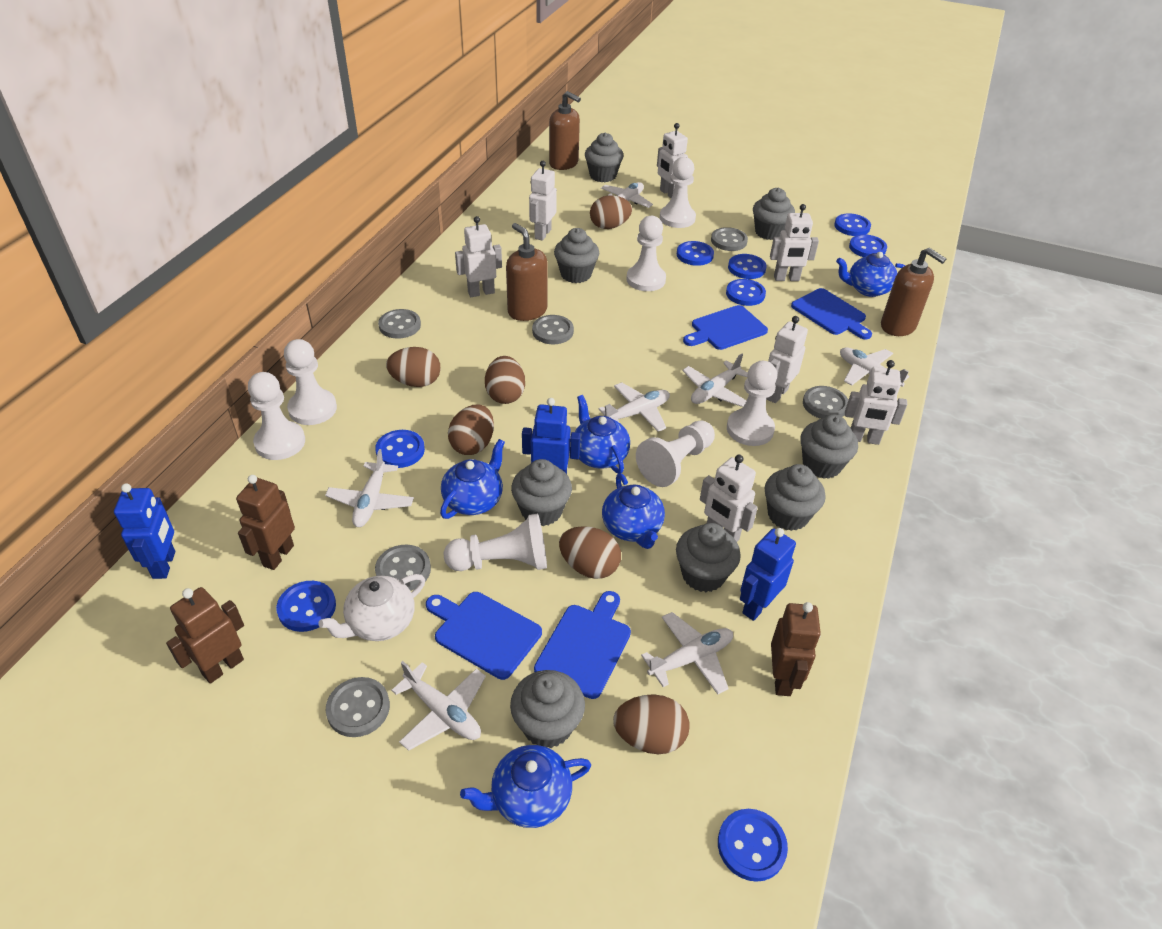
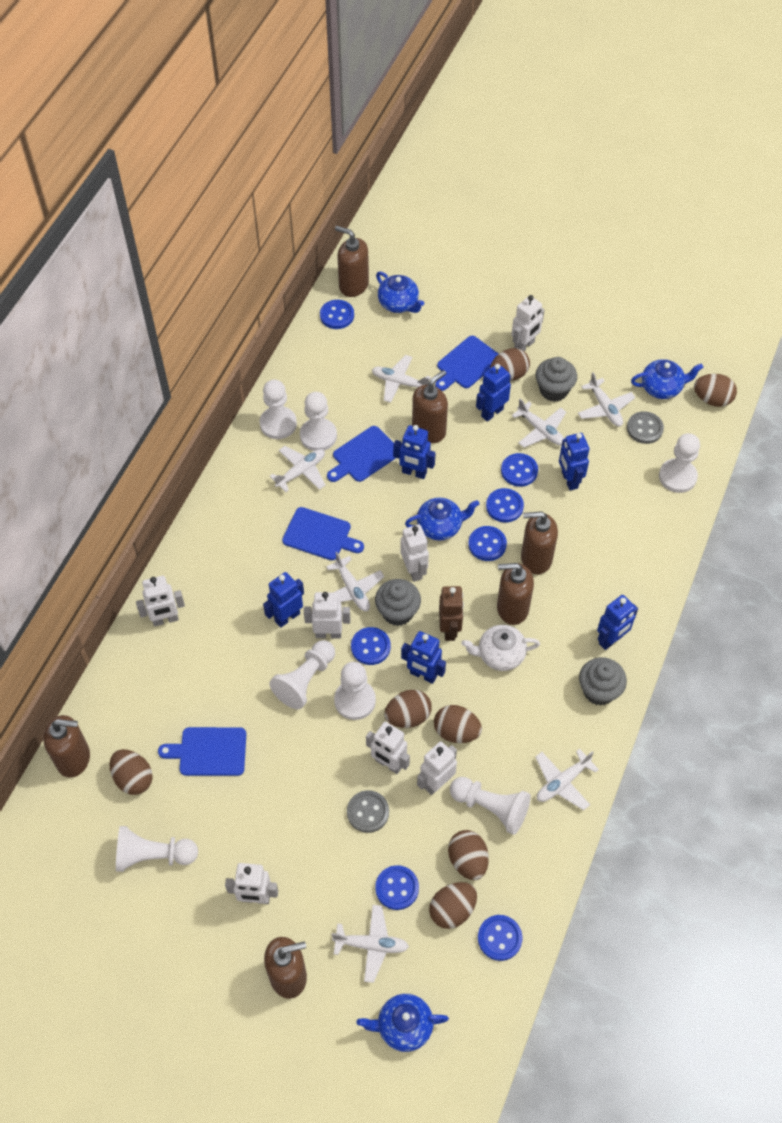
blue button: 8 -> 7
blue robot: 3 -> 6
blue teapot: 5 -> 4
brown egg: 6 -> 7
brown robot: 3 -> 1
brown soap dispenser: 3 -> 6
grey button: 6 -> 2
grey cupcake: 8 -> 3

